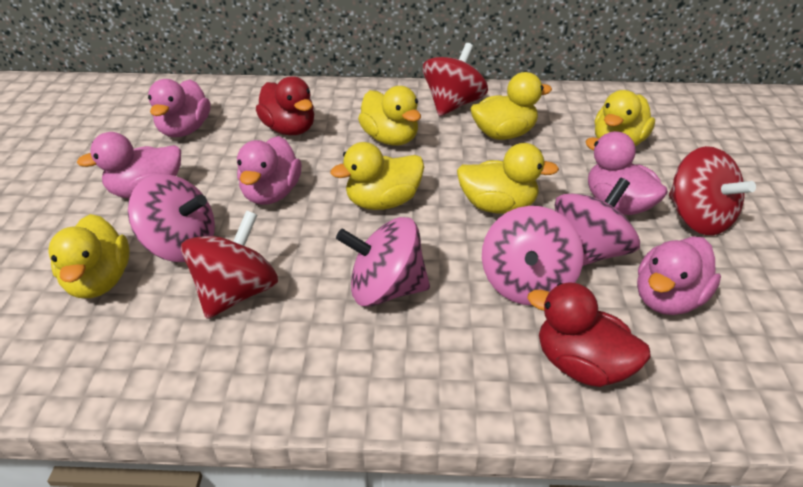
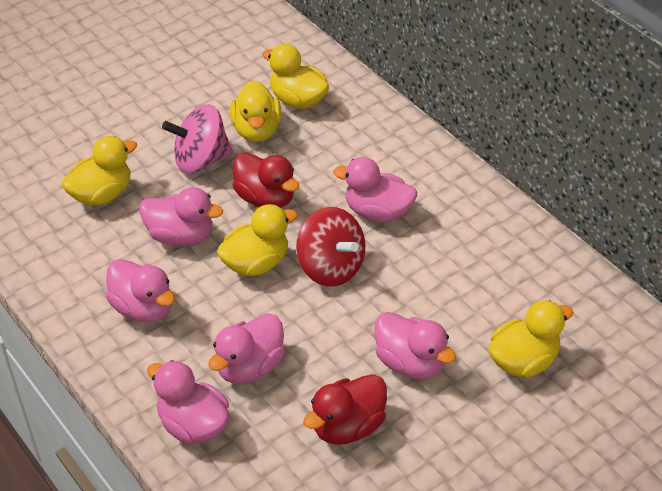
pink duck: 5 -> 6
pink spinning top: 4 -> 1
red spinning top: 3 -> 1
yellow duck: 6 -> 5

